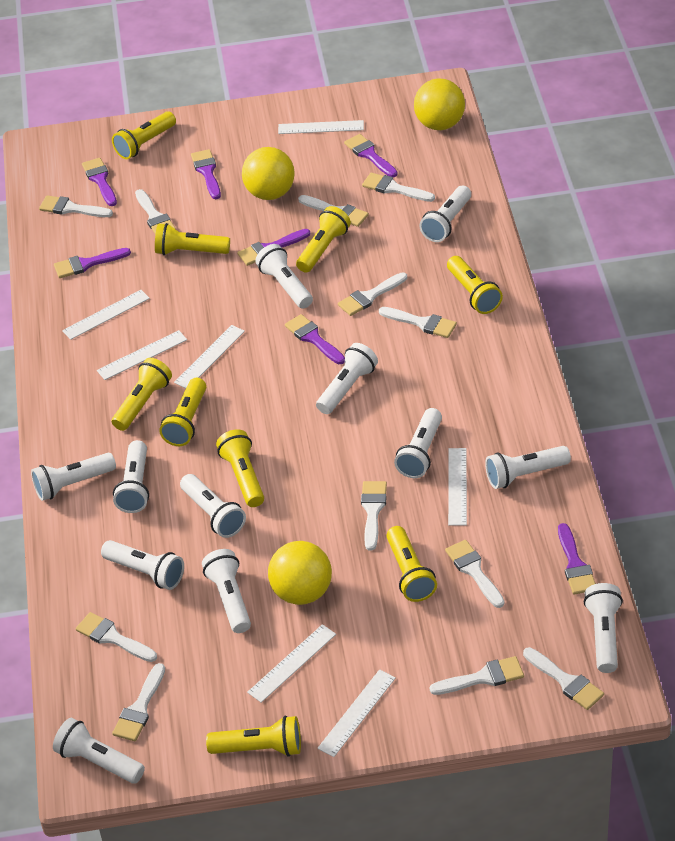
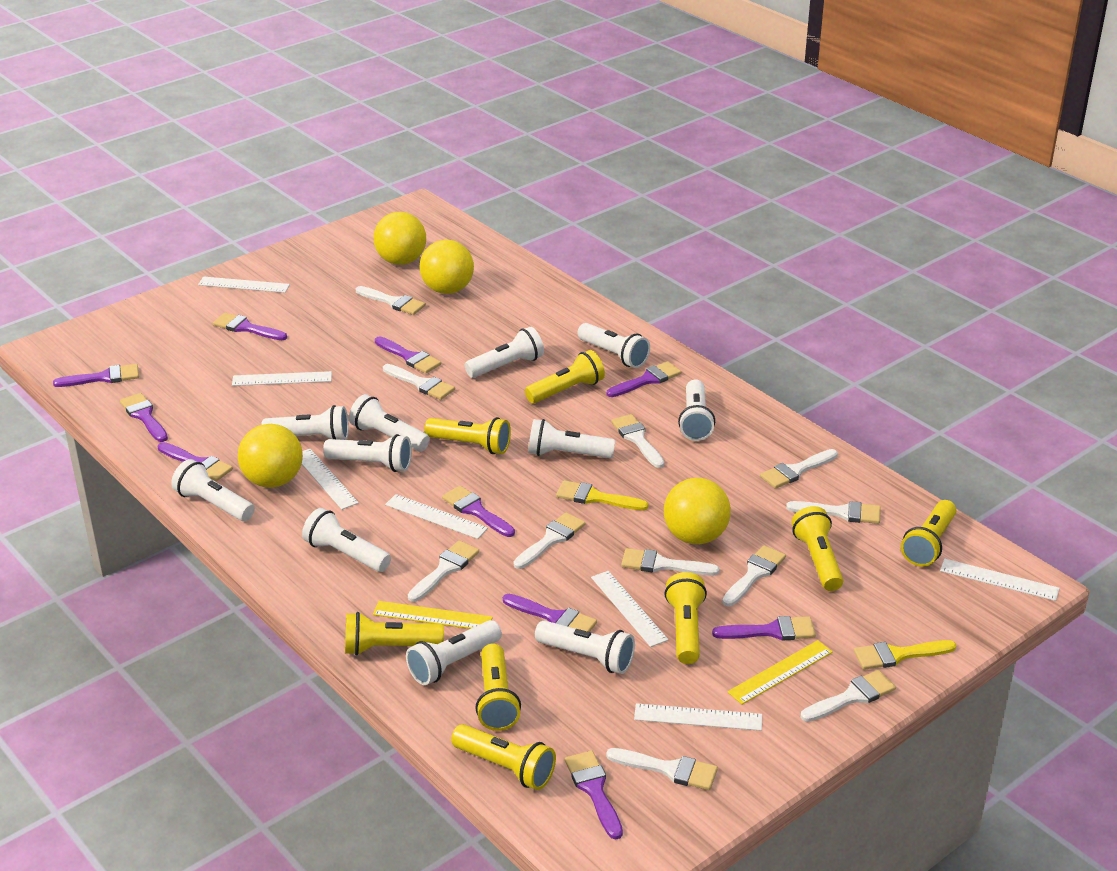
purple brush: 7 -> 10
white brush: 12 -> 11
white flashlight: 12 -> 11
yellow ball: 3 -> 4
yellow brush: 0 -> 2
yellow flashlight: 9 -> 8
yellow ruler: 0 -> 2

